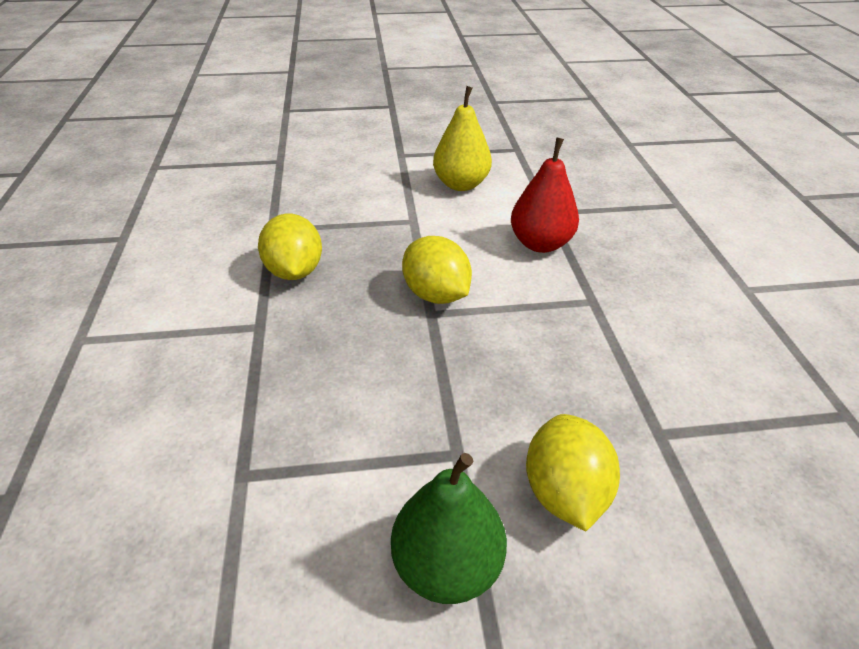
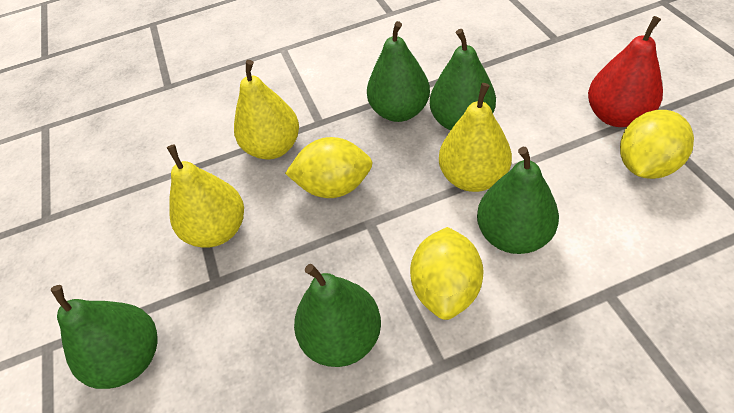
green pear: 1 -> 5
yellow pear: 1 -> 3

